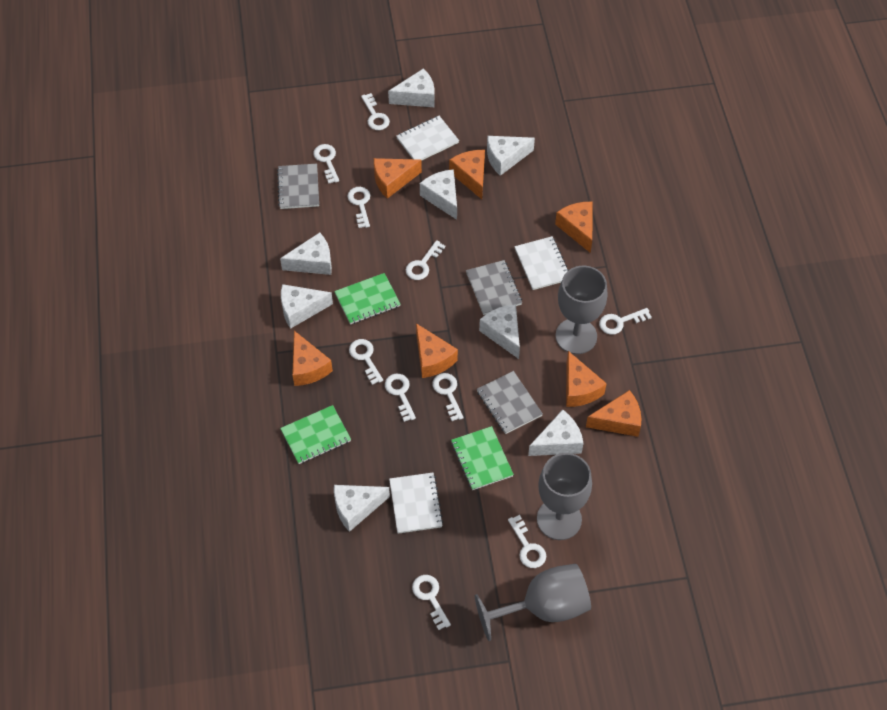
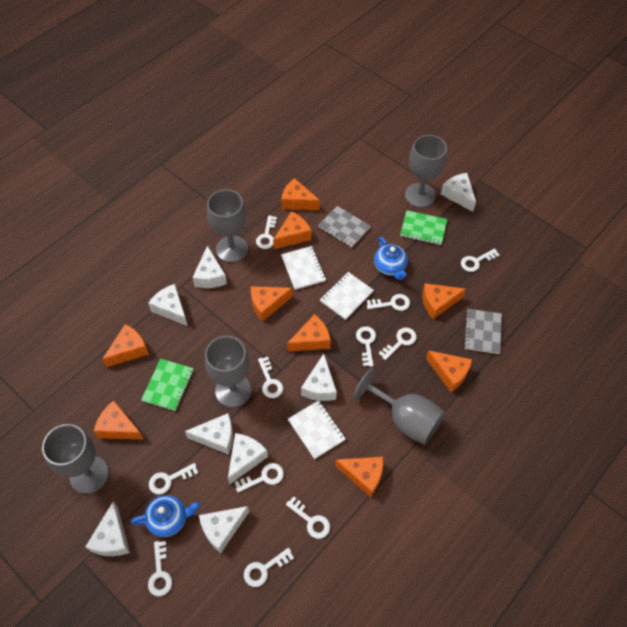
blue teapot: 0 -> 2
green notebook: 3 -> 2
grey goblet: 3 -> 5
grey notebook: 3 -> 2
orange cheese: 7 -> 9
white key: 10 -> 11

